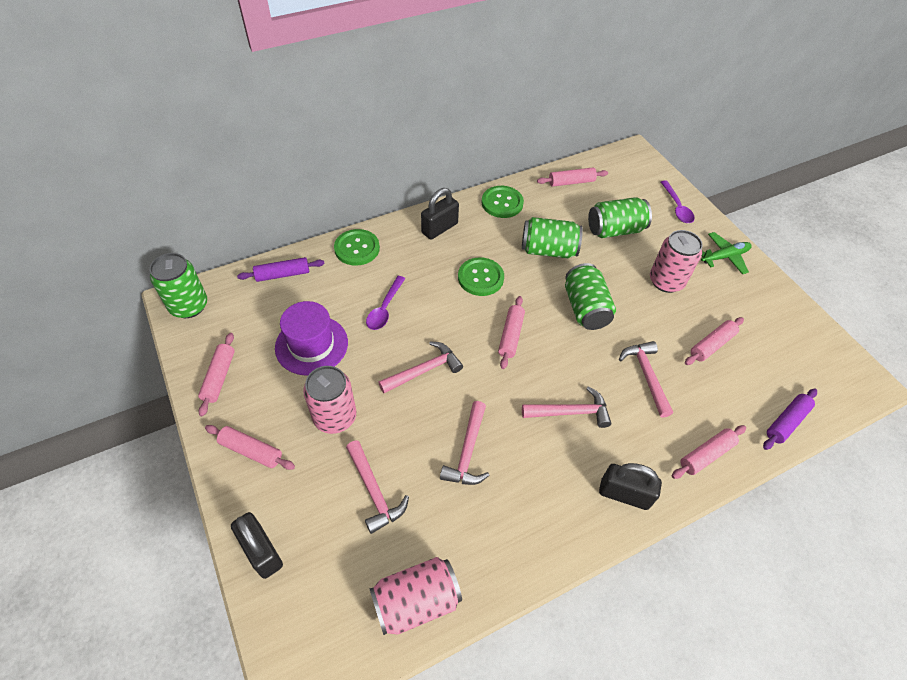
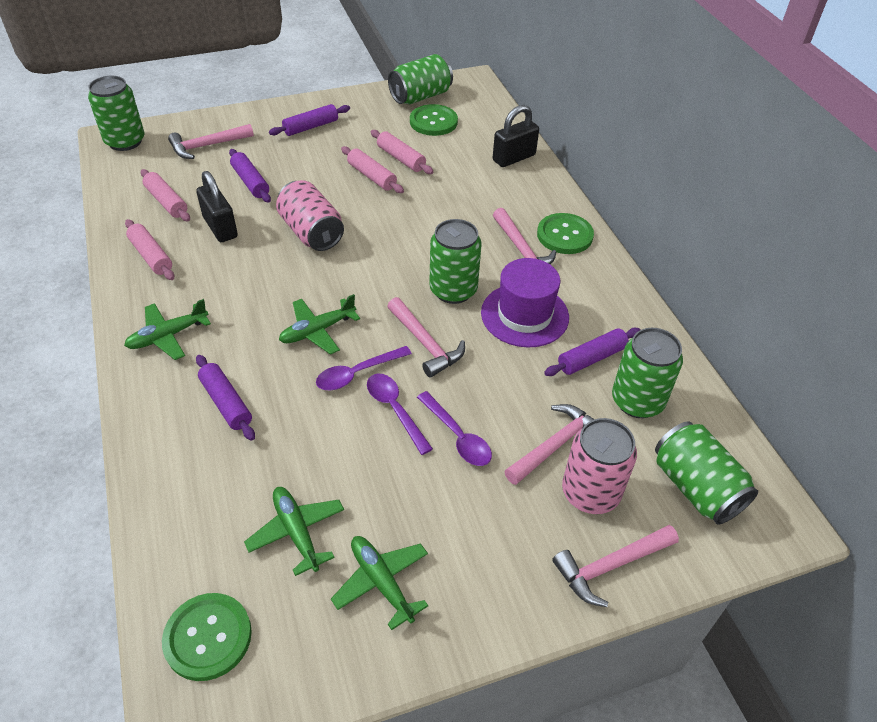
black padlock: 3 -> 2
green can: 4 -> 5
green plane: 1 -> 4
pink can: 3 -> 2
pink rolling pin: 6 -> 4
purple rolling pin: 2 -> 4
purple spoon: 2 -> 3

